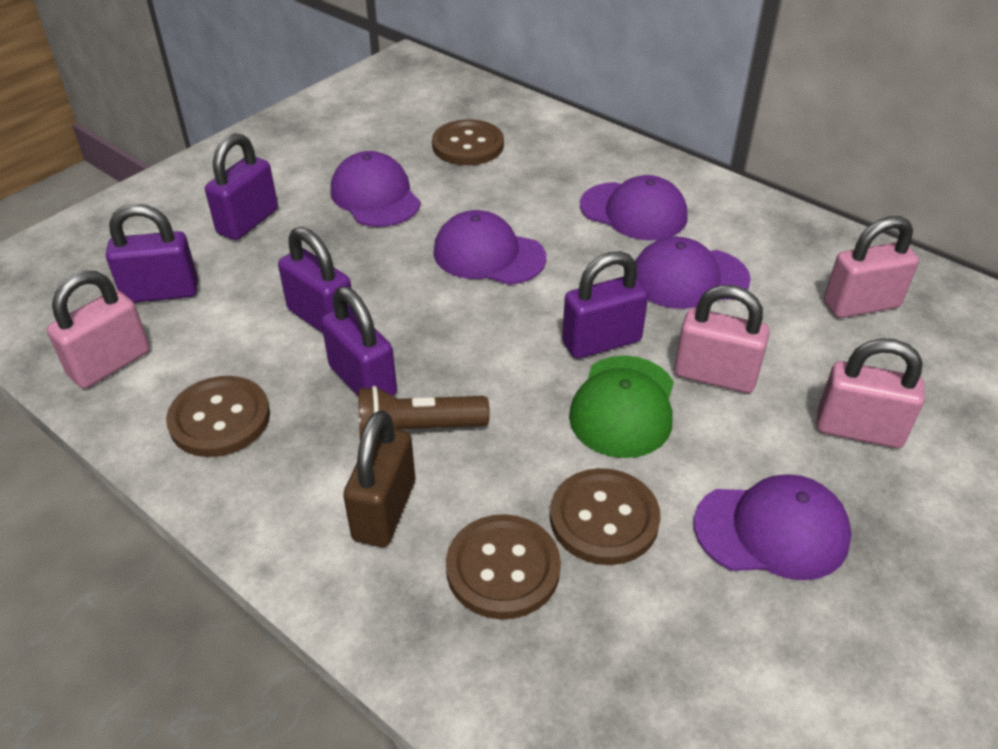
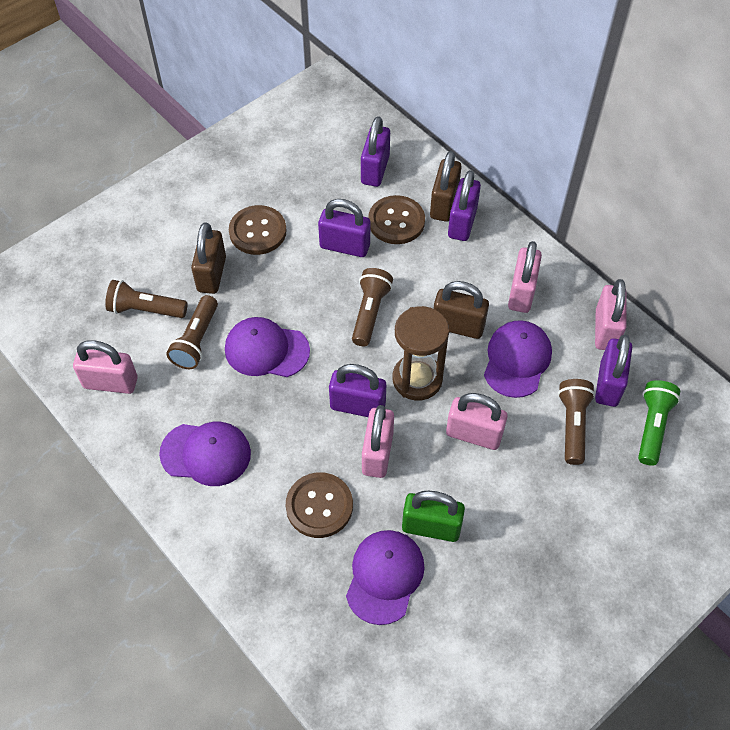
brown button: 4 -> 3
brown flashlight: 1 -> 4
brown hourglass: 0 -> 1
brown padlock: 1 -> 3
green cap: 1 -> 0
green flashlight: 0 -> 1
green padlock: 0 -> 1
pink padlock: 4 -> 5
purple cap: 5 -> 4

